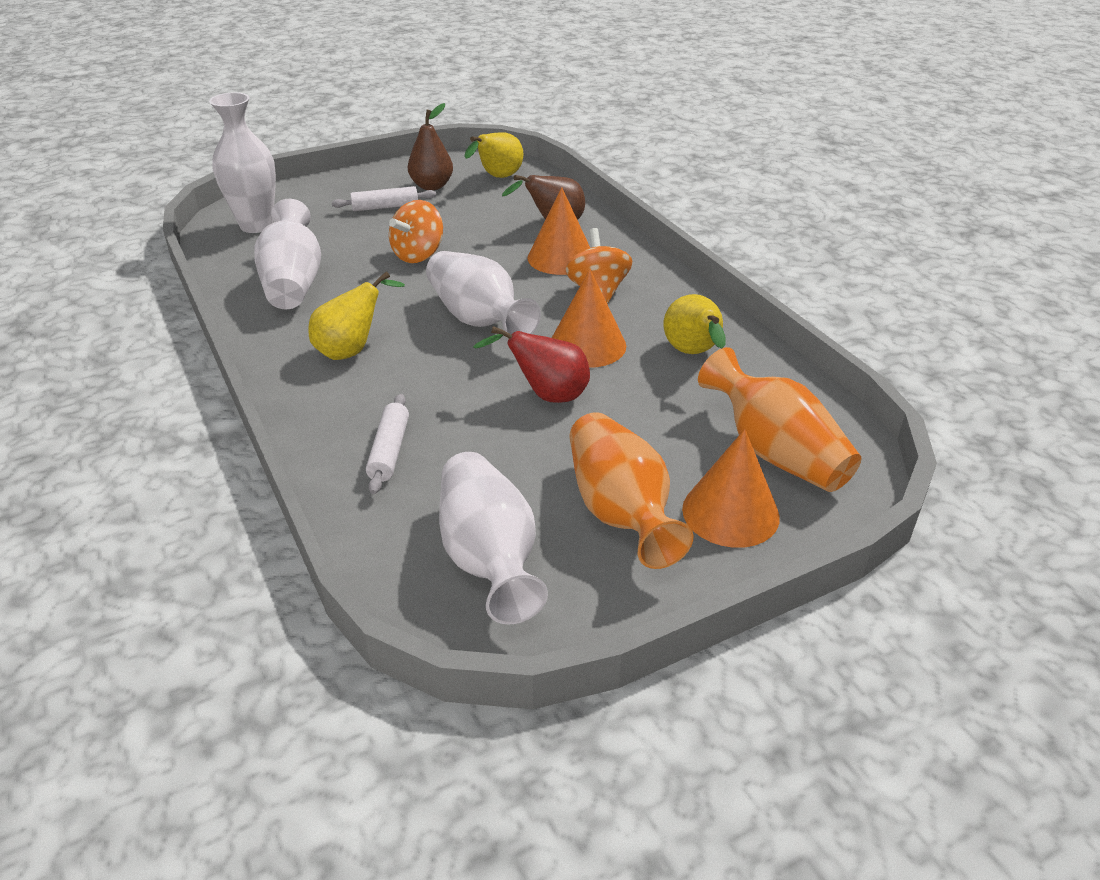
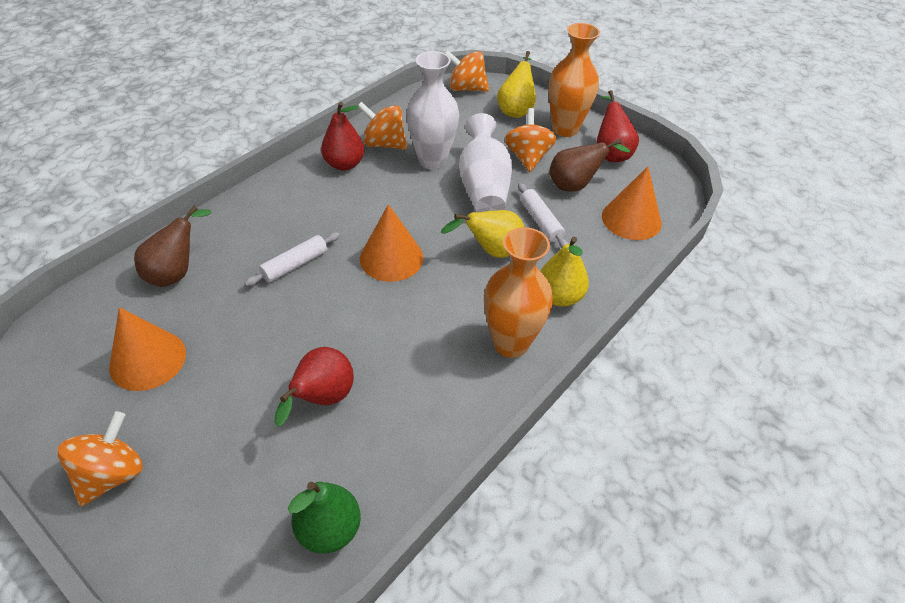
green pear: 0 -> 1
orange spinning top: 2 -> 4
red pear: 1 -> 3
white vase: 4 -> 2

